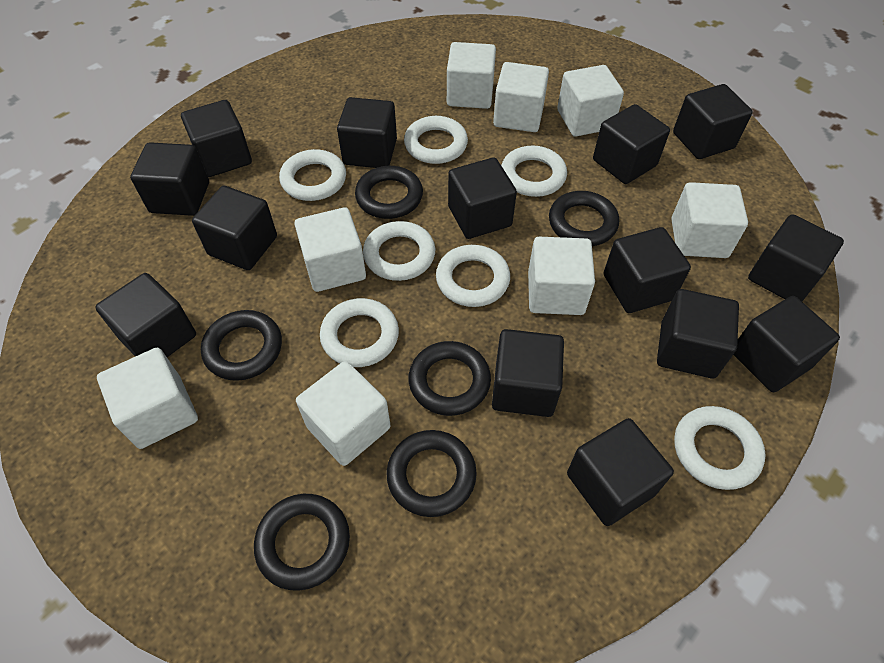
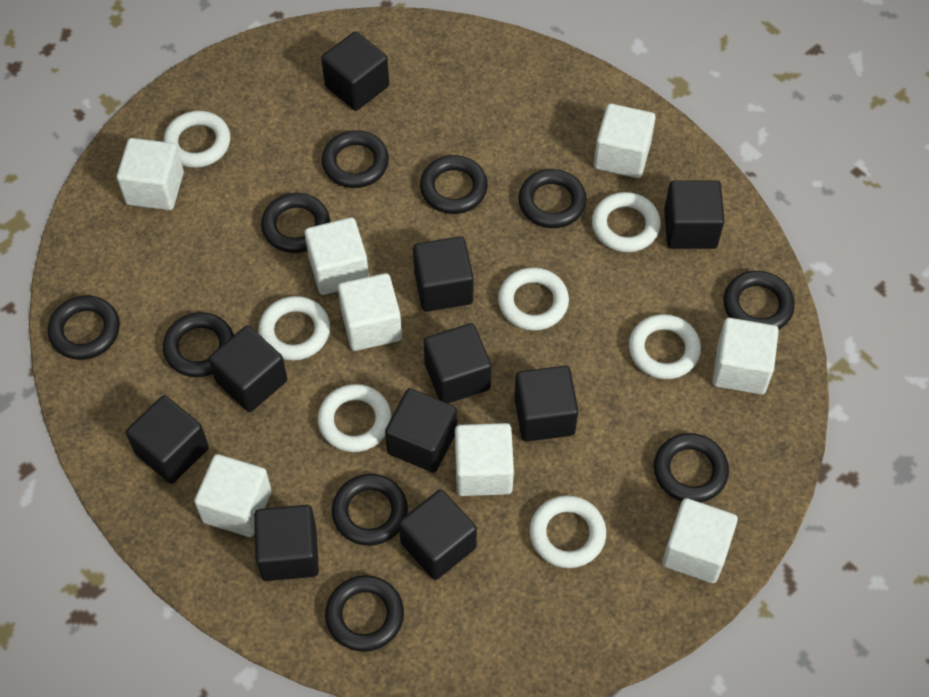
black cube: 14 -> 10
black ring: 6 -> 10

